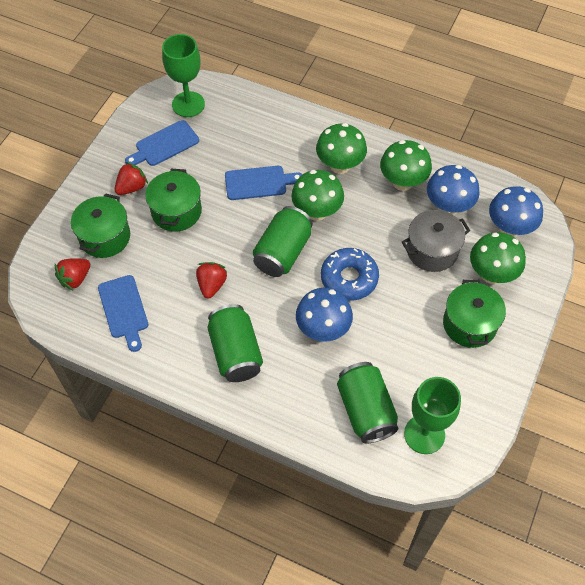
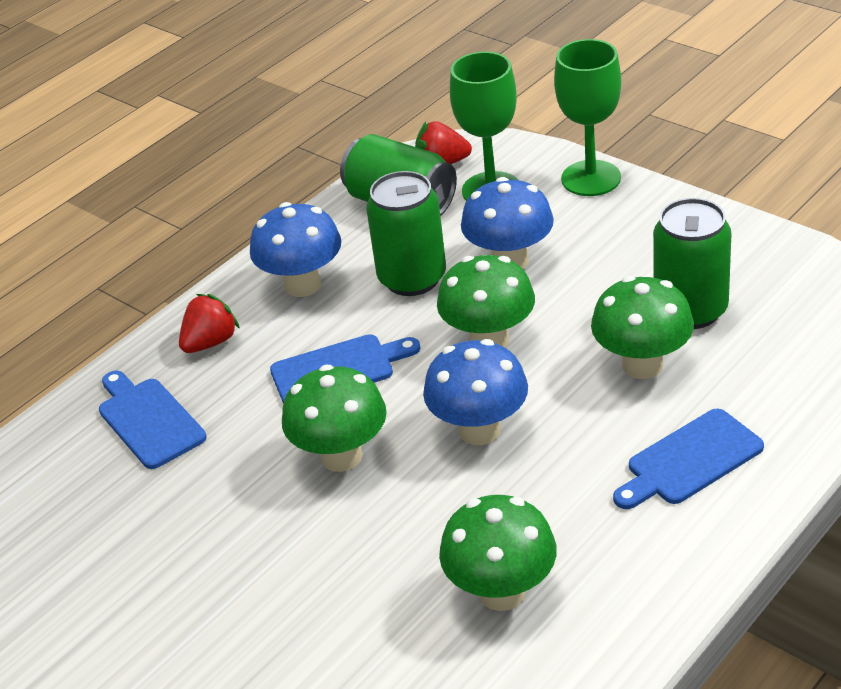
blue donut: 1 -> 0
green pot: 3 -> 0
grey pot: 1 -> 0
red strawberry: 3 -> 2

